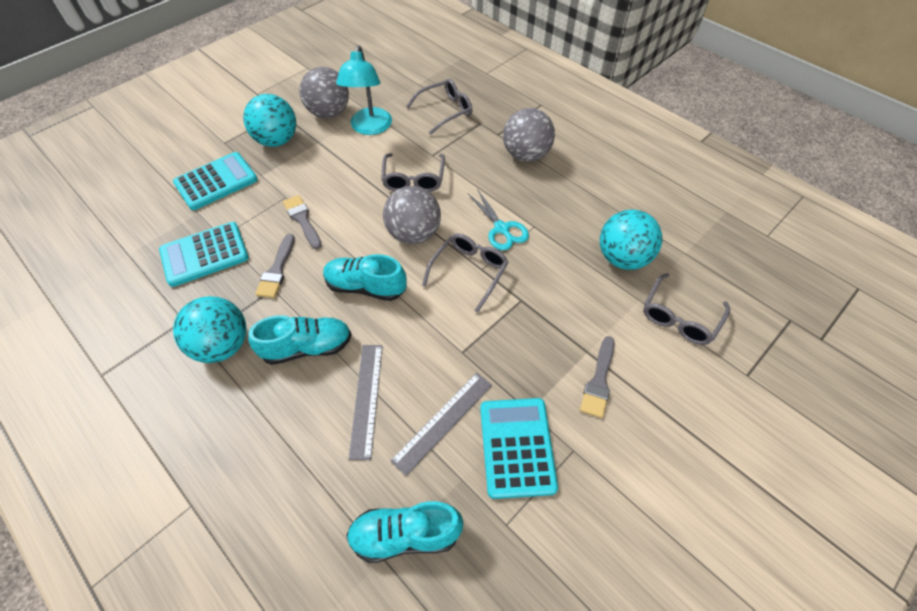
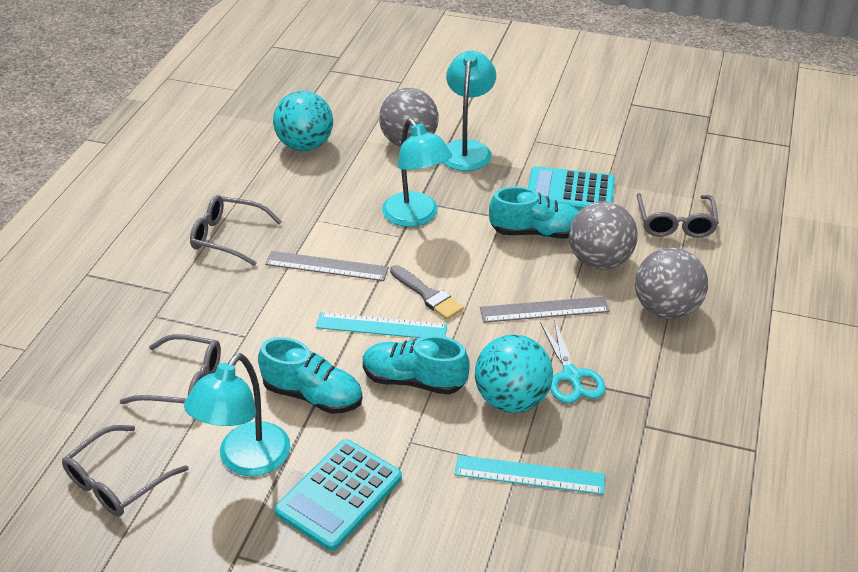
grey brush: 3 -> 1
turquoise ball: 3 -> 2
turquoise calculator: 3 -> 2
turquoise lamp: 1 -> 3
turquoise ruler: 0 -> 2

